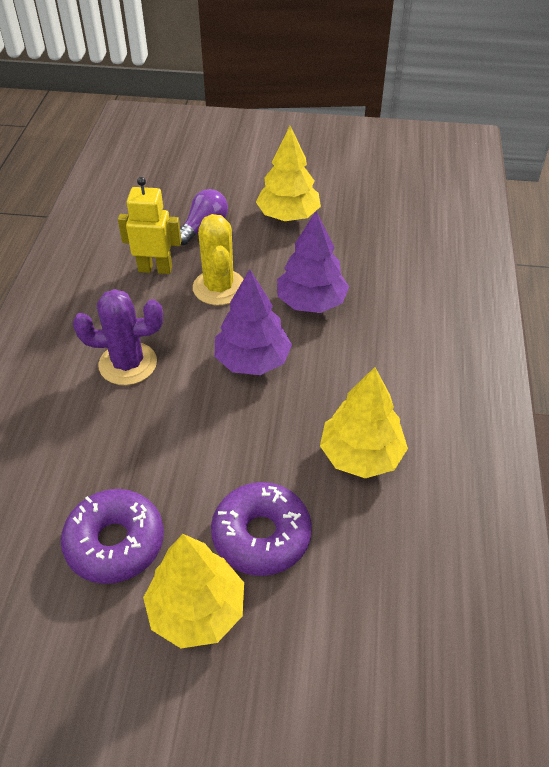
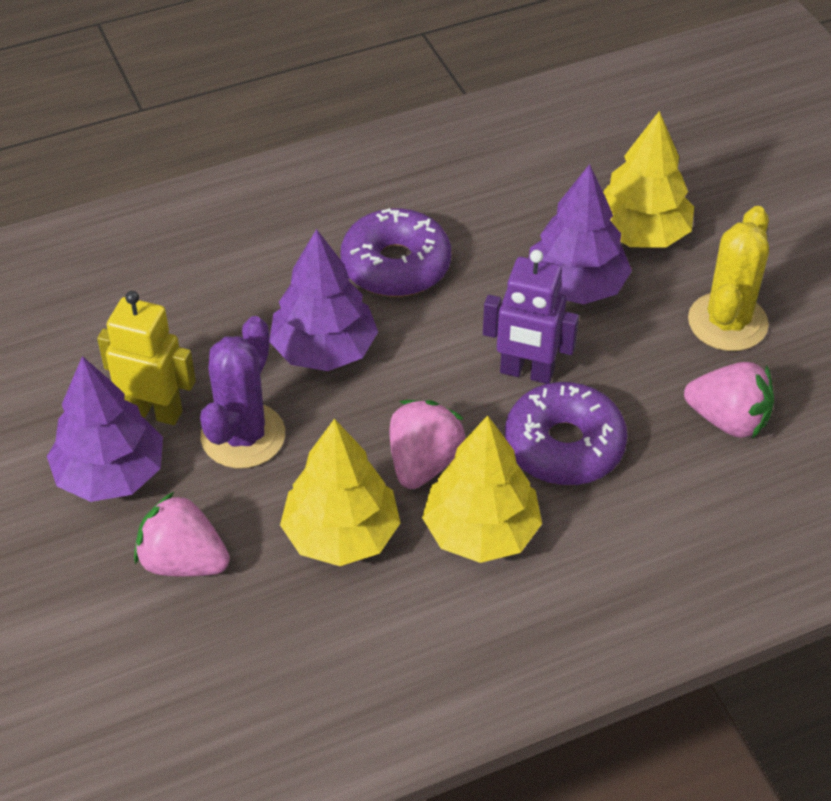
pink strawberry: 0 -> 3
purple light bulb: 1 -> 0
purple robot: 0 -> 1
purple tree: 2 -> 3

